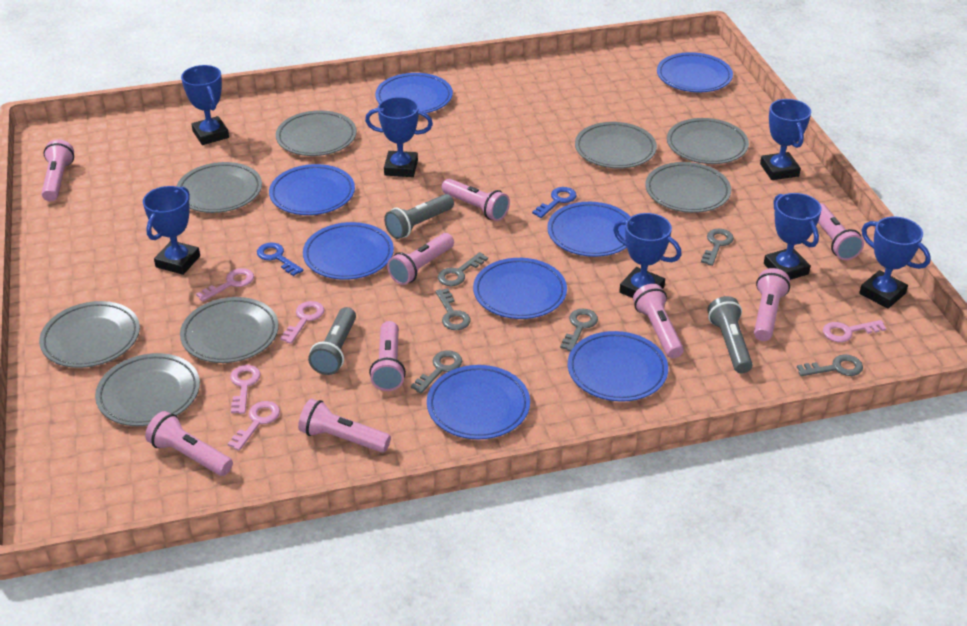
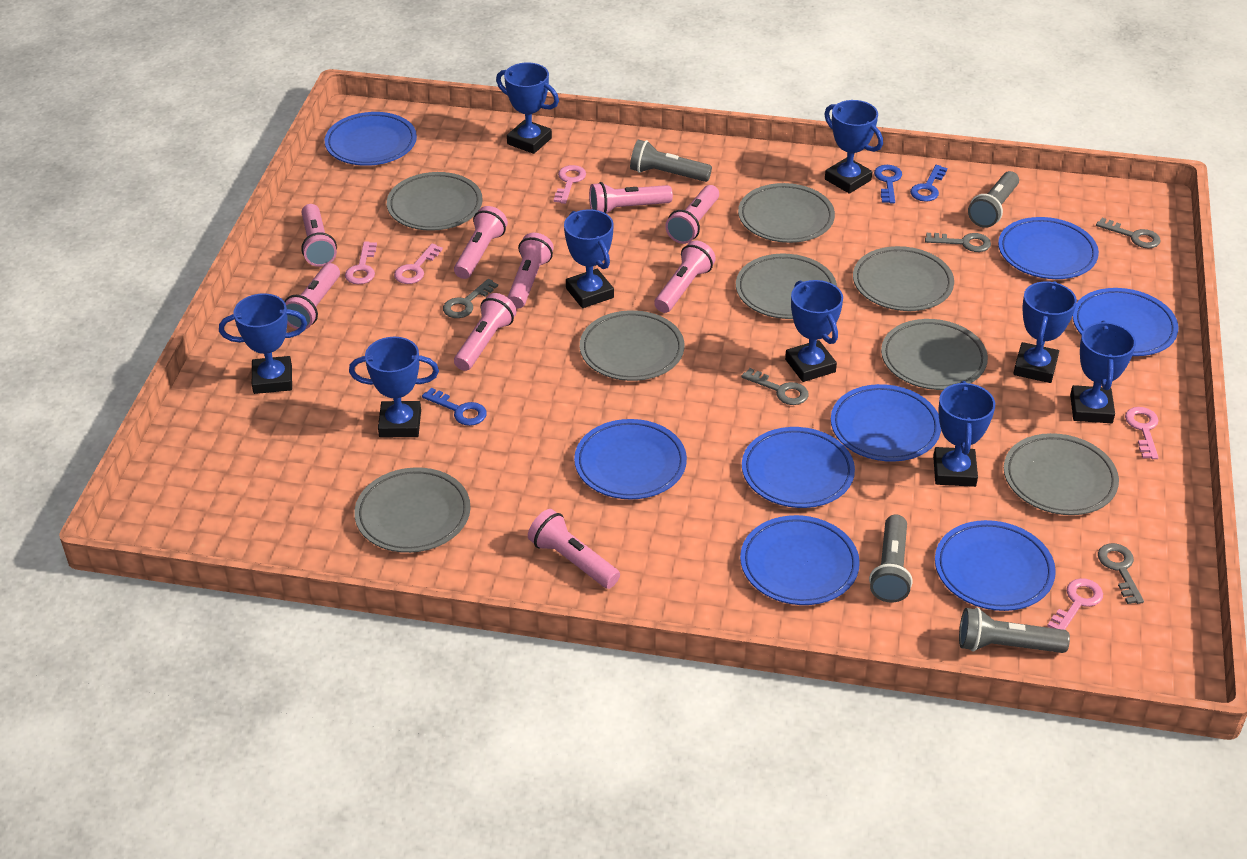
blue key: 2 -> 3
blue trophy: 7 -> 9
grey flashlight: 3 -> 4
grey key: 6 -> 5

